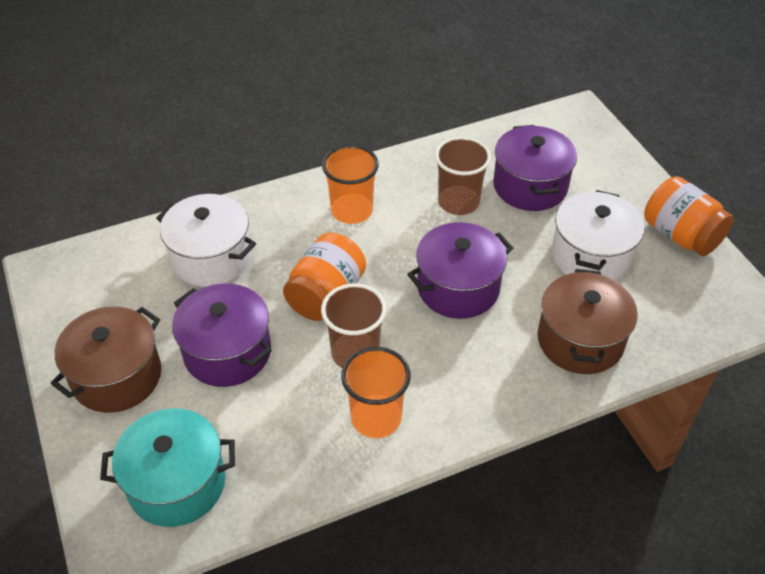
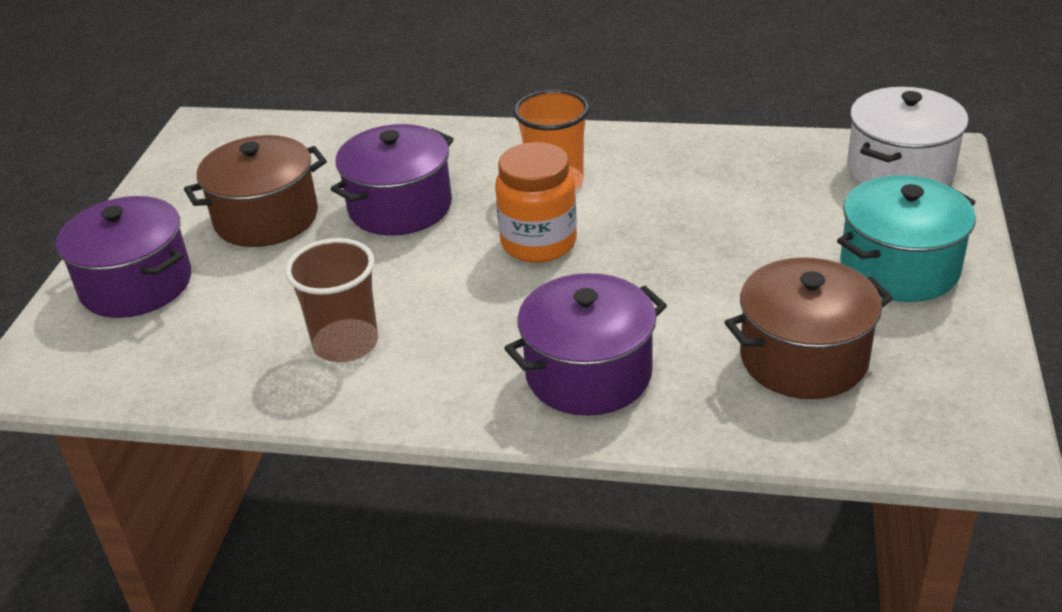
brown cup: 2 -> 1
orange cup: 2 -> 1
orange jar: 2 -> 1
white pot: 2 -> 1

